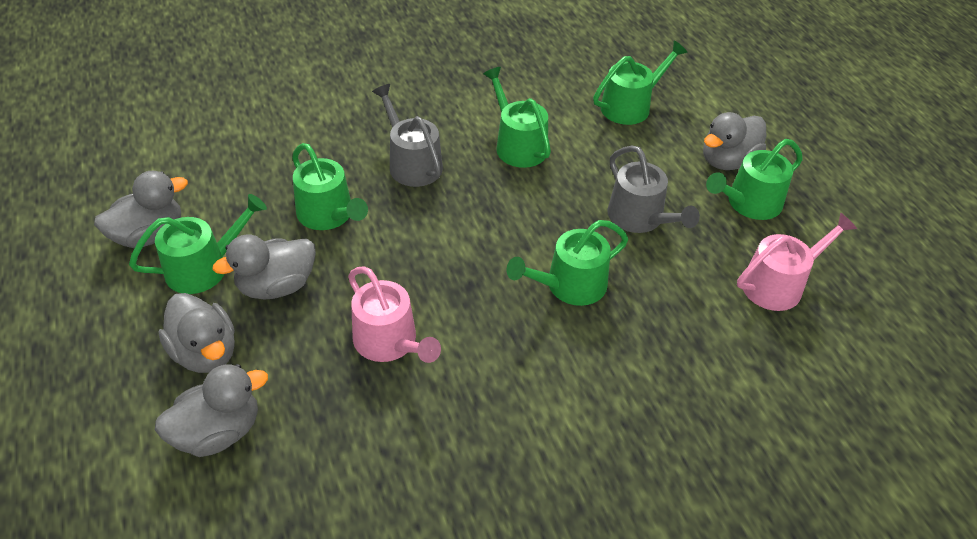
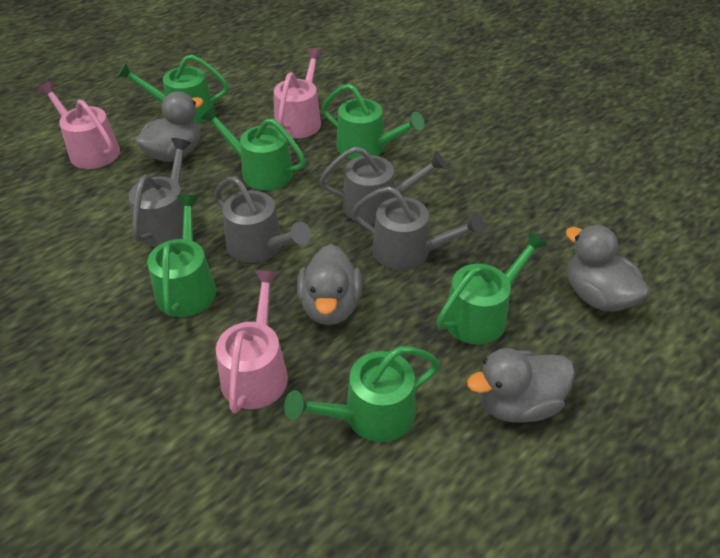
grey duck: 5 -> 4
grey watering can: 2 -> 4
pink watering can: 2 -> 3

